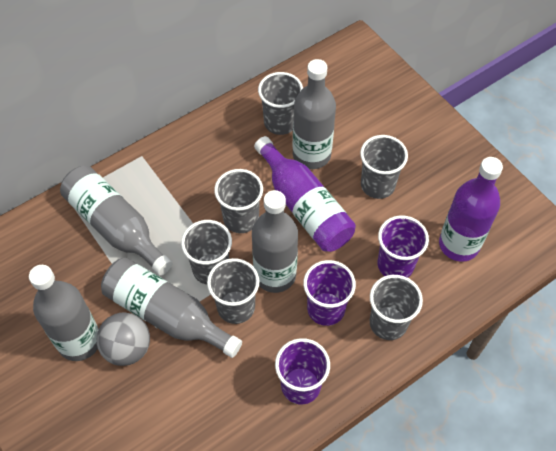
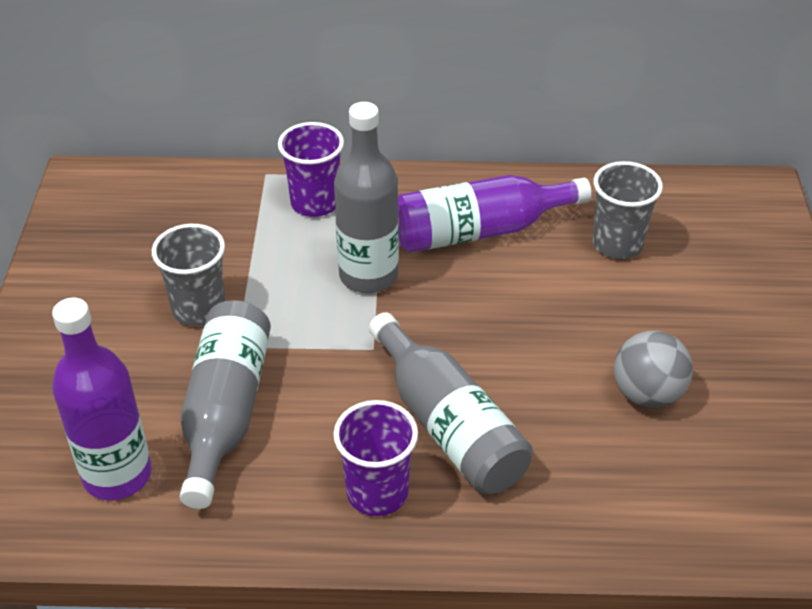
grey bottle: 5 -> 3
grey cup: 6 -> 2
purple cup: 3 -> 2

